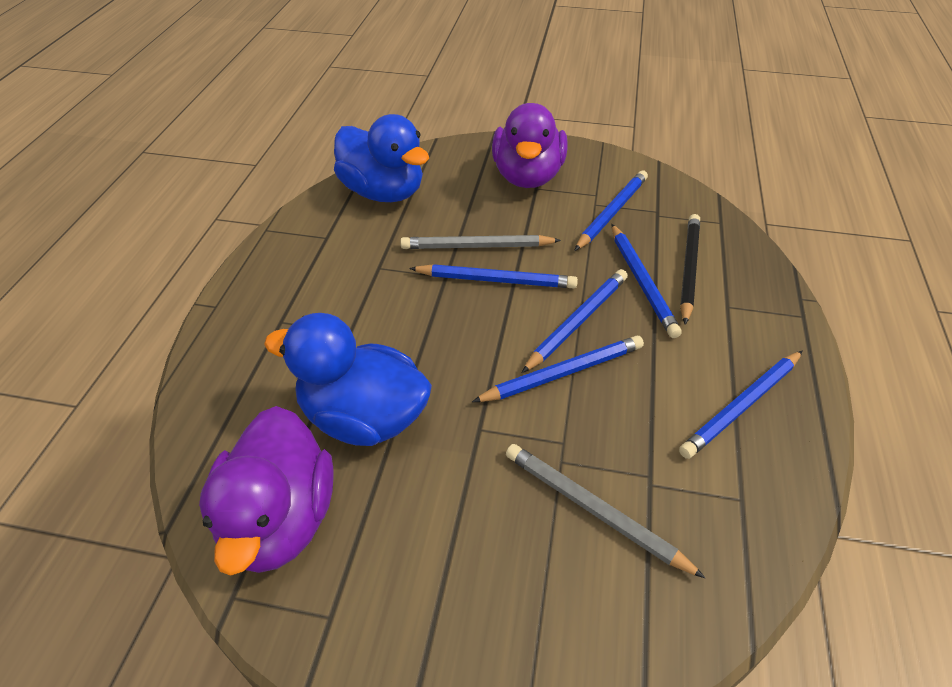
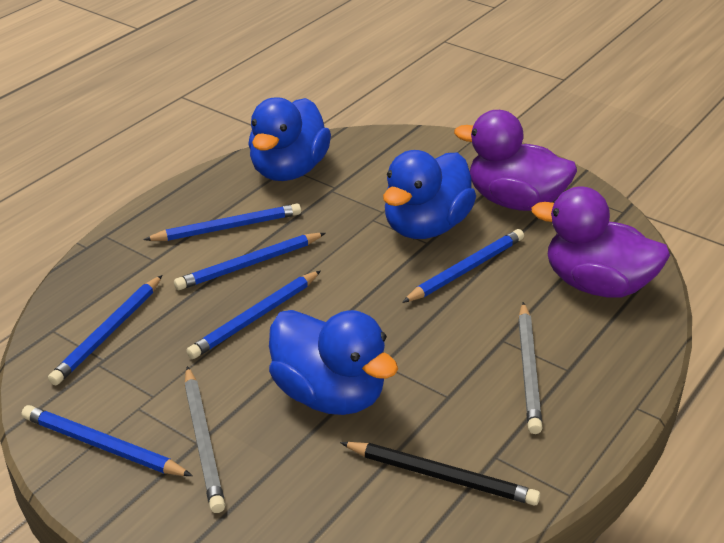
blue duck: 2 -> 3

